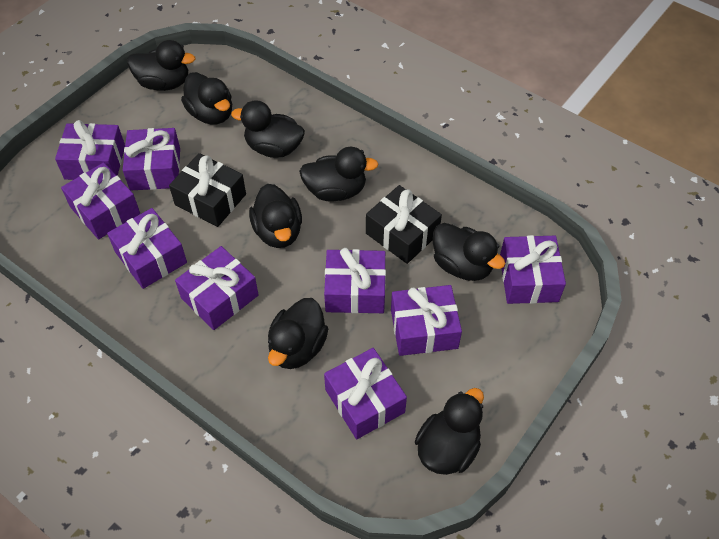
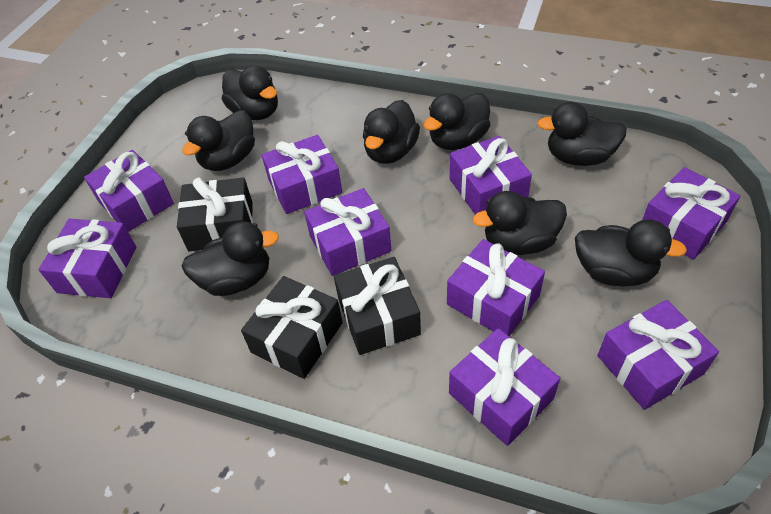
black gift: 2 -> 3

